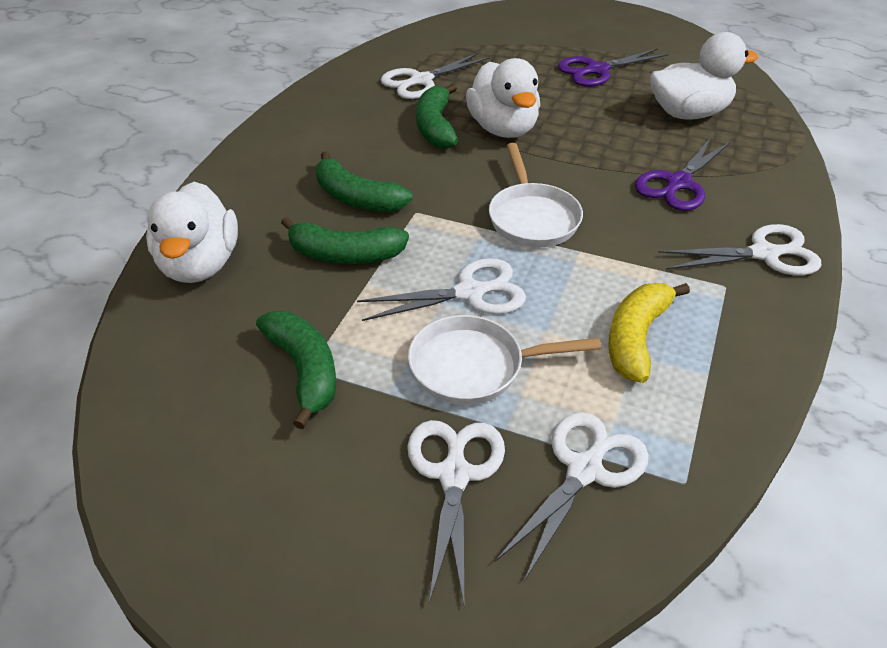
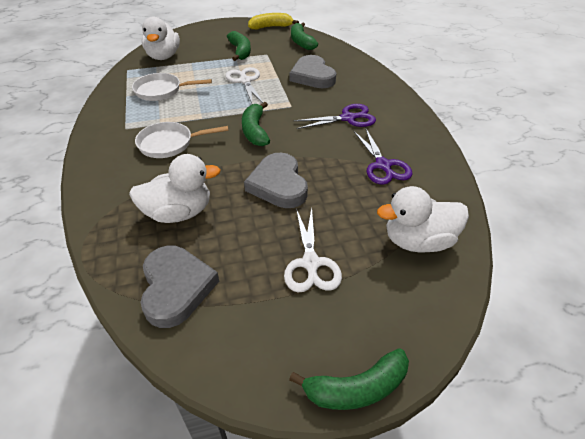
grey heart: 0 -> 3
white scissors: 5 -> 2

